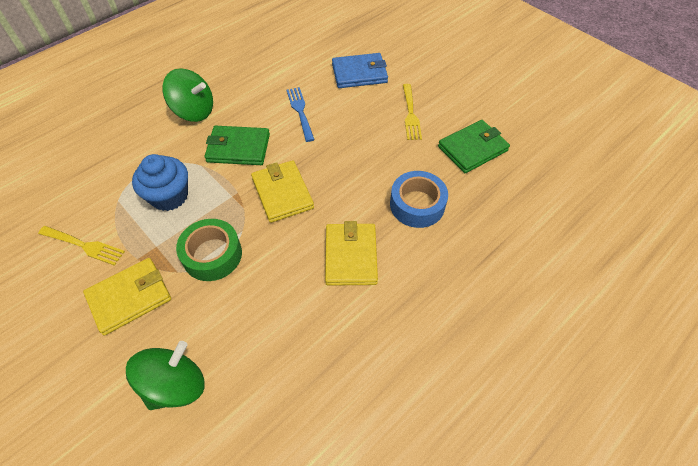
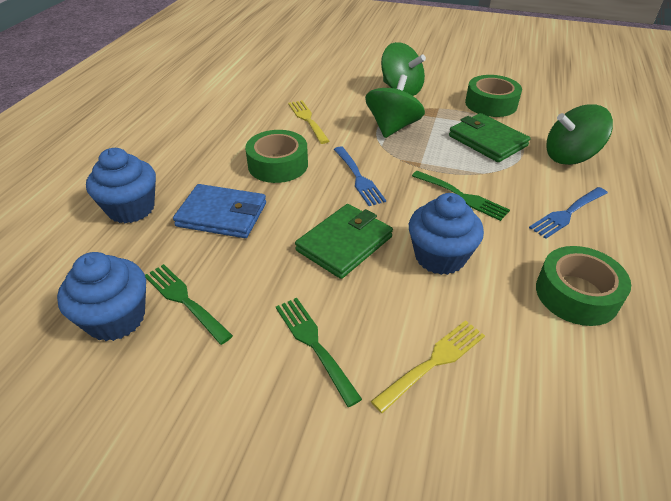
blue cupcake: 1 -> 3
blue fork: 1 -> 2
blue tape: 1 -> 0
green fork: 0 -> 3
green spinning top: 2 -> 3
green tape: 1 -> 3
yellow wallet: 3 -> 0

